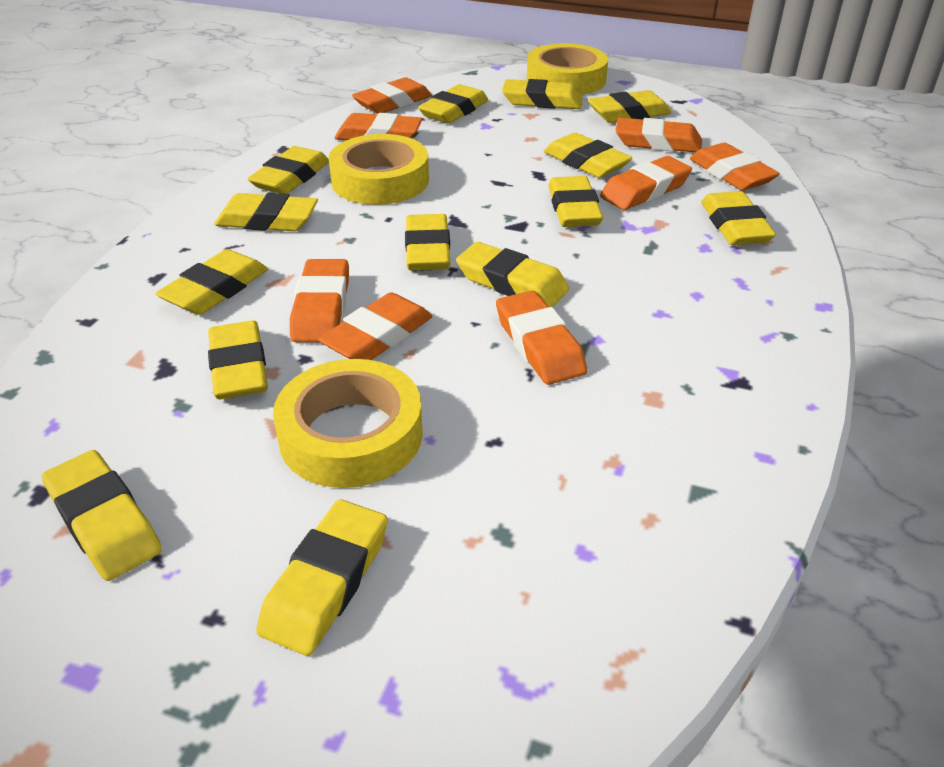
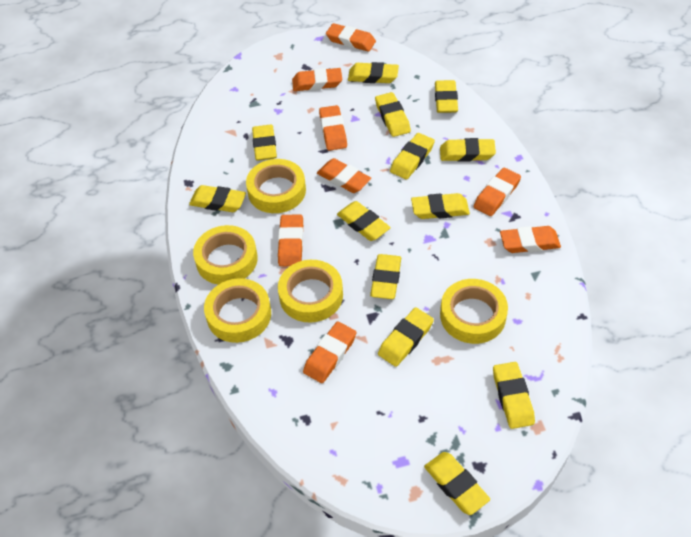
yellow eraser: 14 -> 13
yellow tape: 3 -> 5

